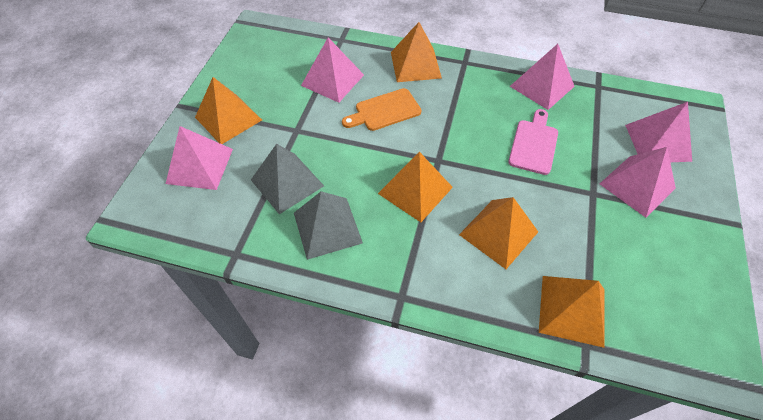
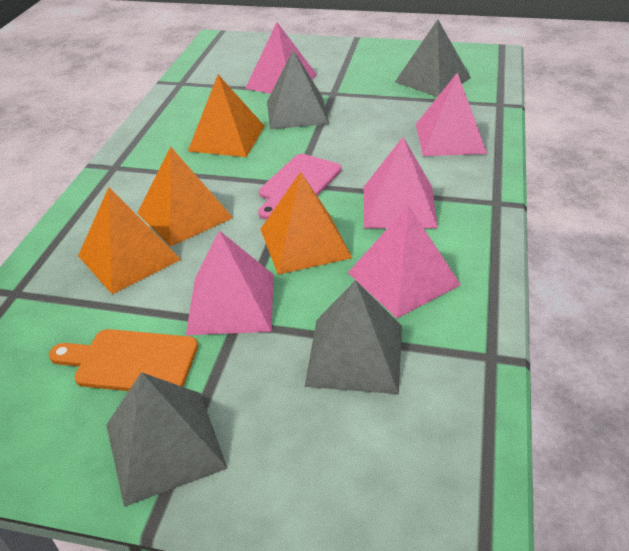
grey pyramid: 2 -> 4
orange pyramid: 5 -> 4

